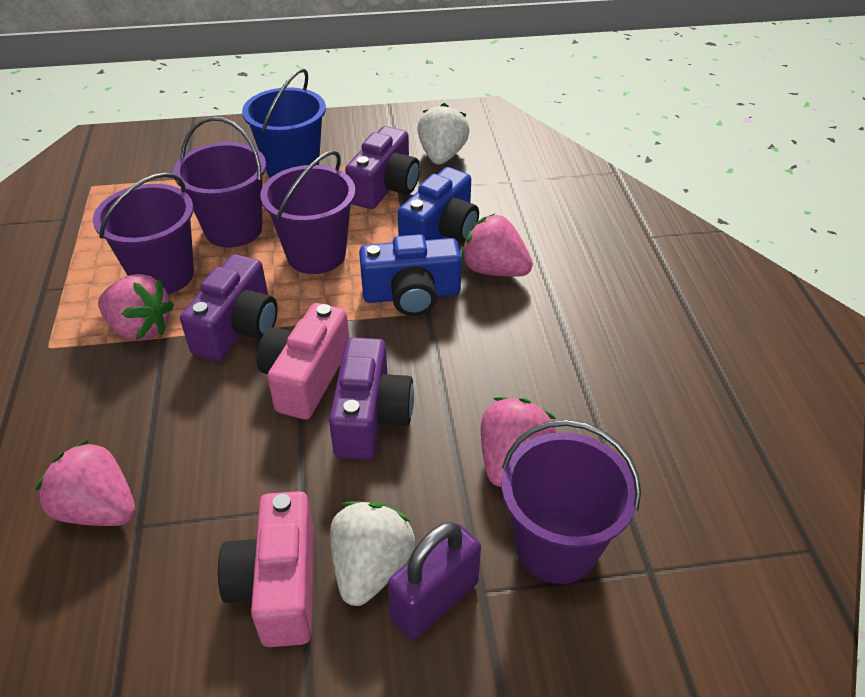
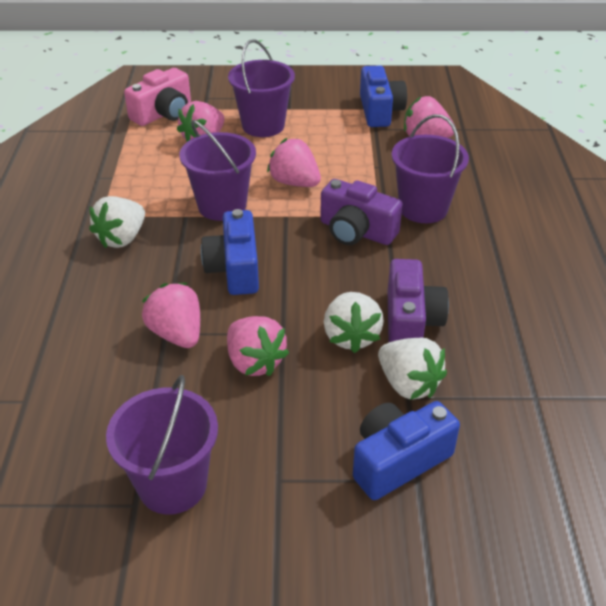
blue bucket: 1 -> 0
blue camera: 2 -> 3
pink camera: 2 -> 1
pink strawberry: 4 -> 5
purple camera: 3 -> 2
purple padlock: 1 -> 0
white strawberry: 2 -> 3

